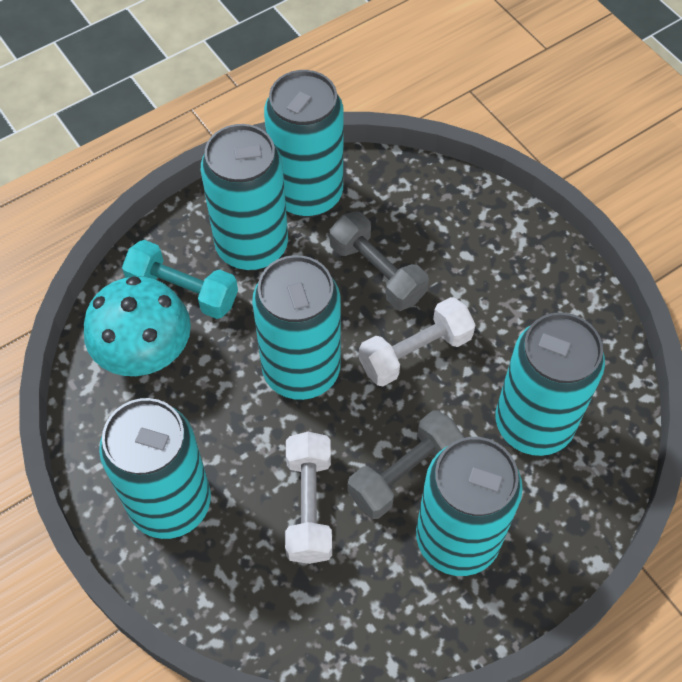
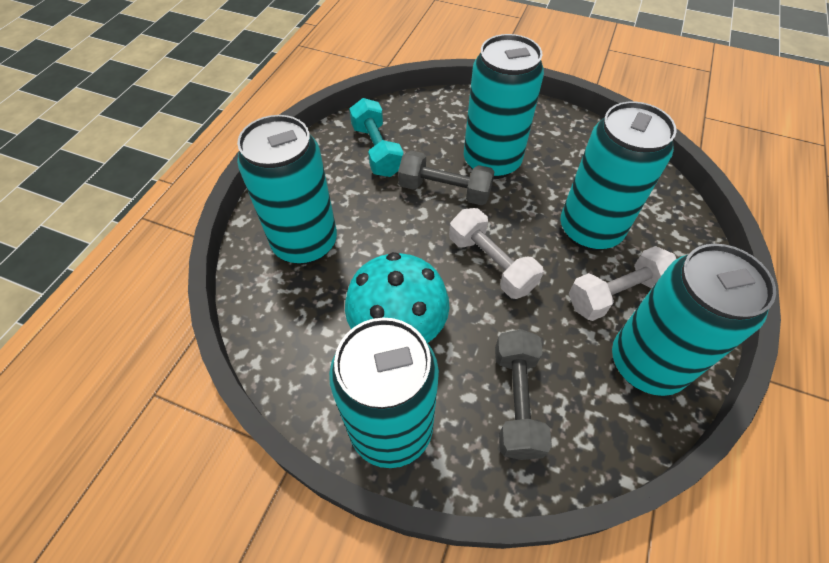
turquoise can: 6 -> 5

